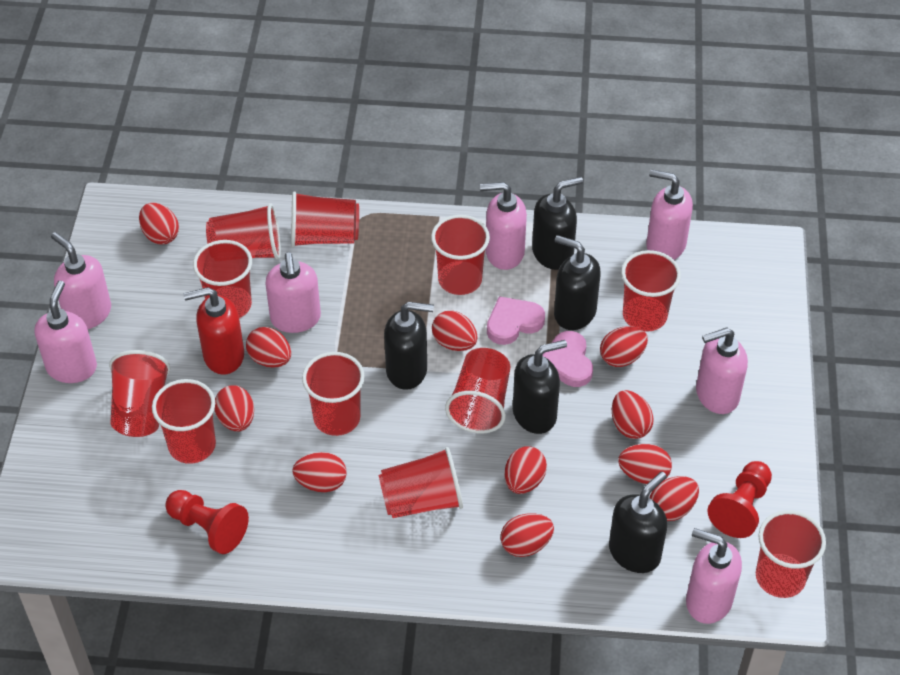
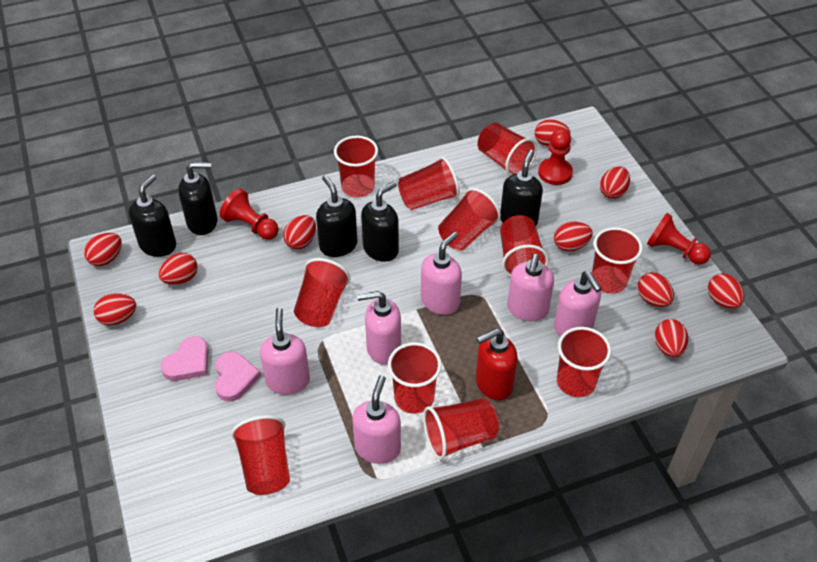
pink soap dispenser: 7 -> 6
red egg: 11 -> 10
red pawn: 2 -> 3

